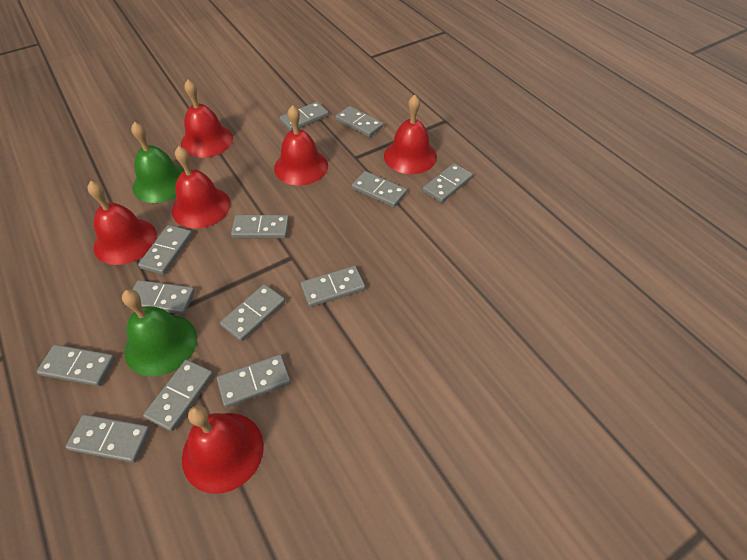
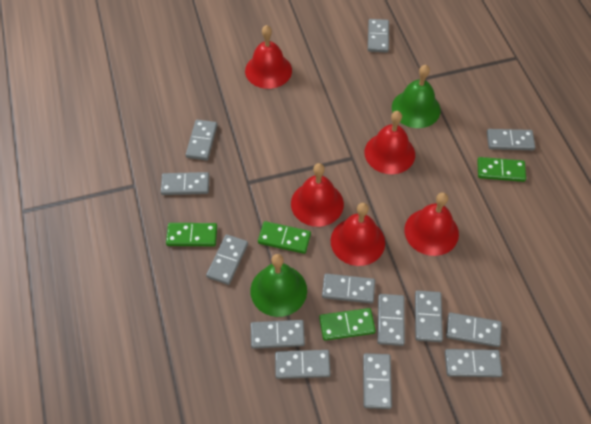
green domino: 0 -> 4
red bell: 6 -> 5

